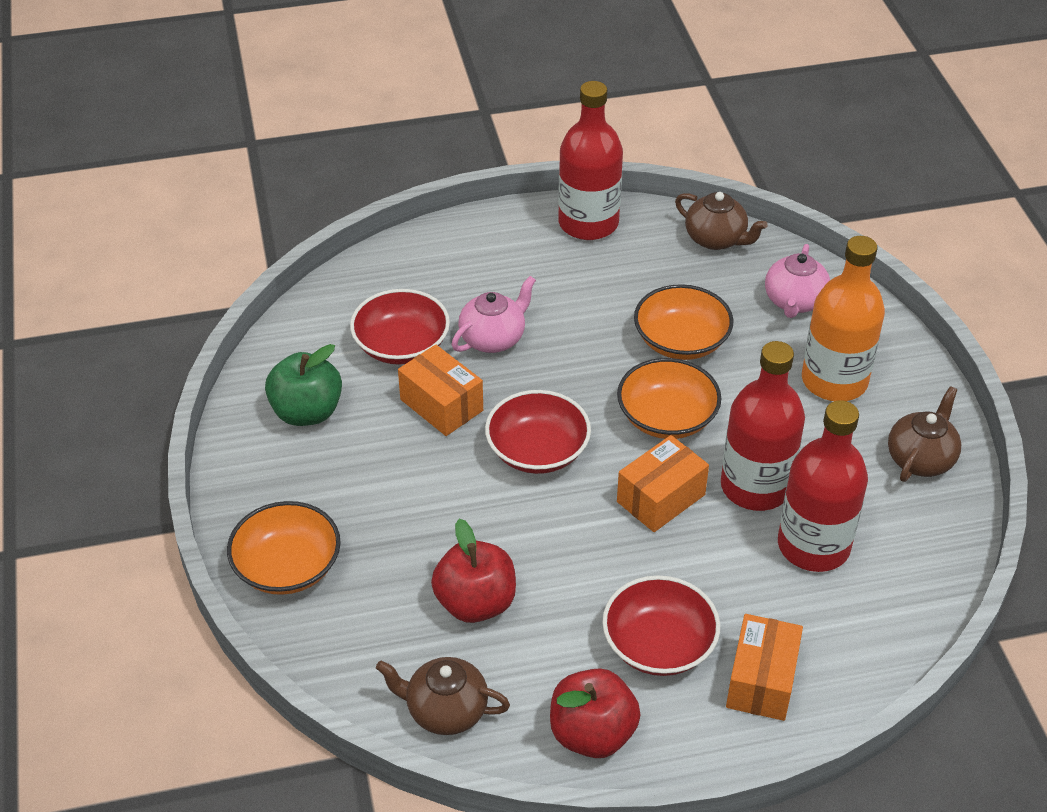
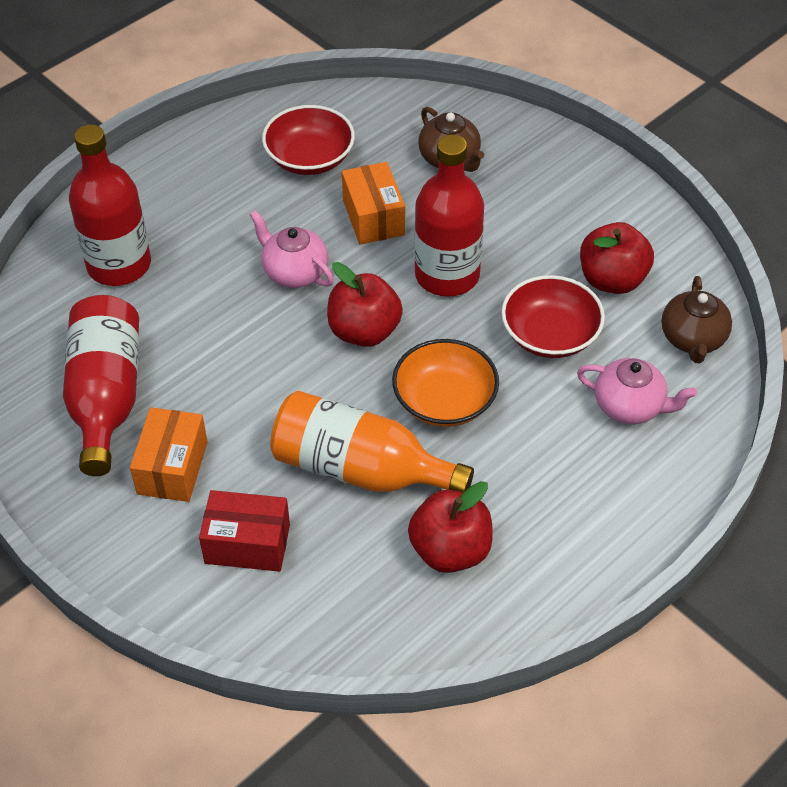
brown teapot: 3 -> 2
green apple: 1 -> 0
orange bowl: 3 -> 1
orange box: 3 -> 2
red apple: 2 -> 3
red bowl: 3 -> 2
red box: 0 -> 1

